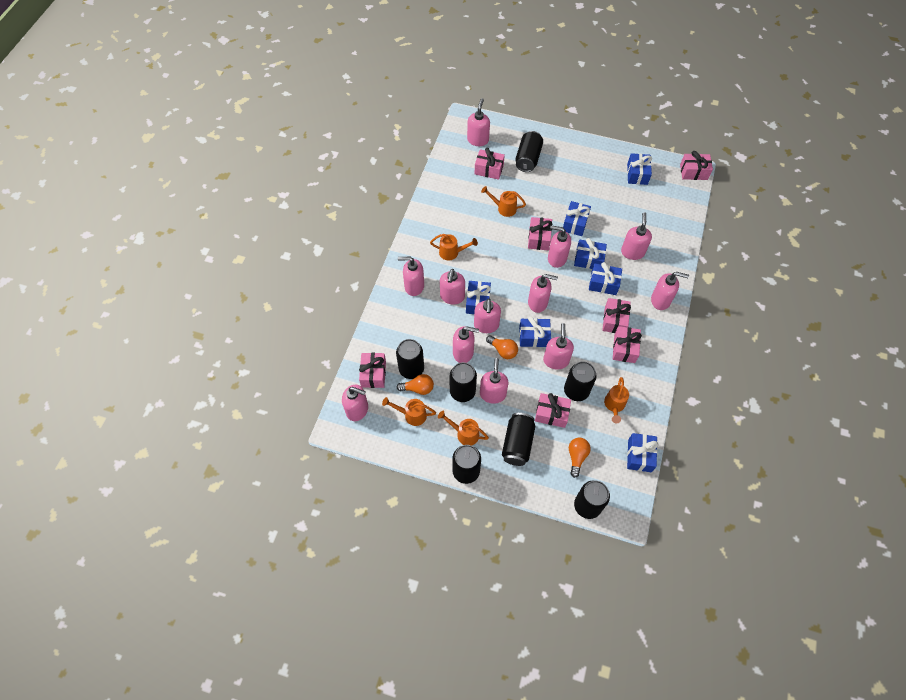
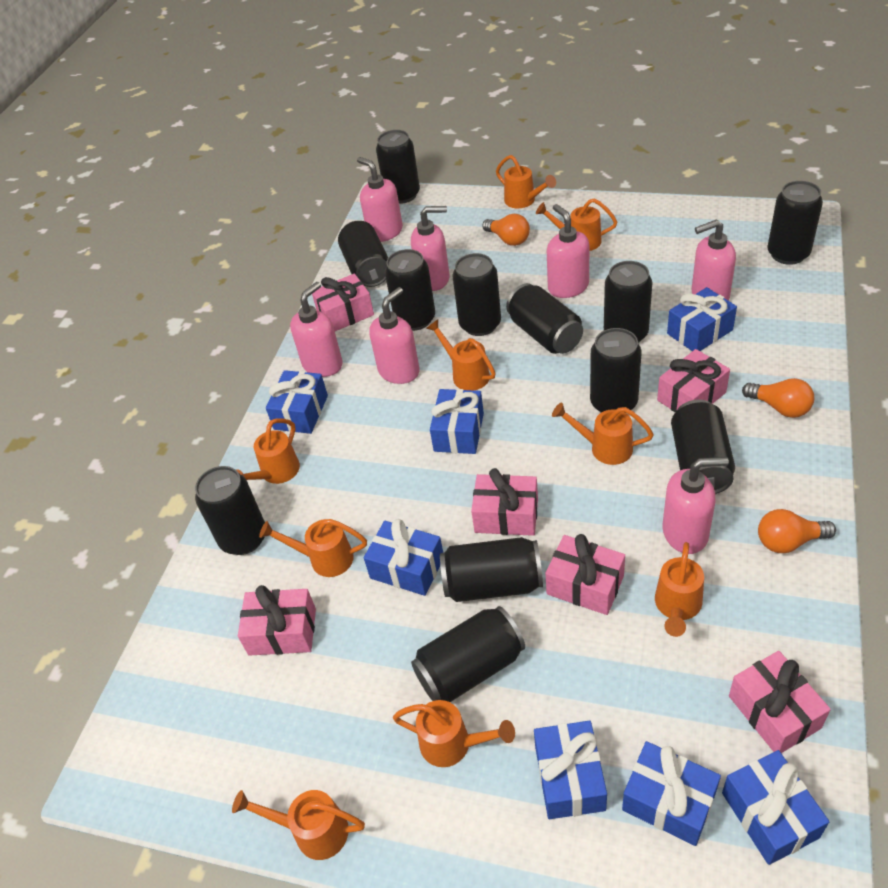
black can: 7 -> 12
orange watering can: 5 -> 9
pink gift: 7 -> 6
pink soap dispenser: 12 -> 7

